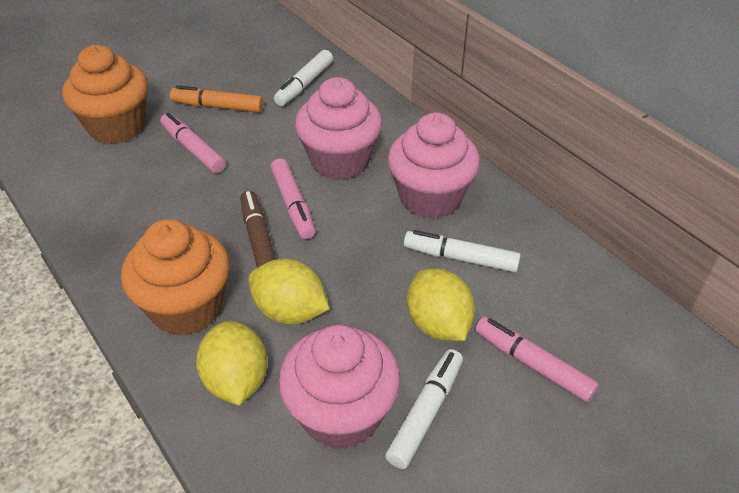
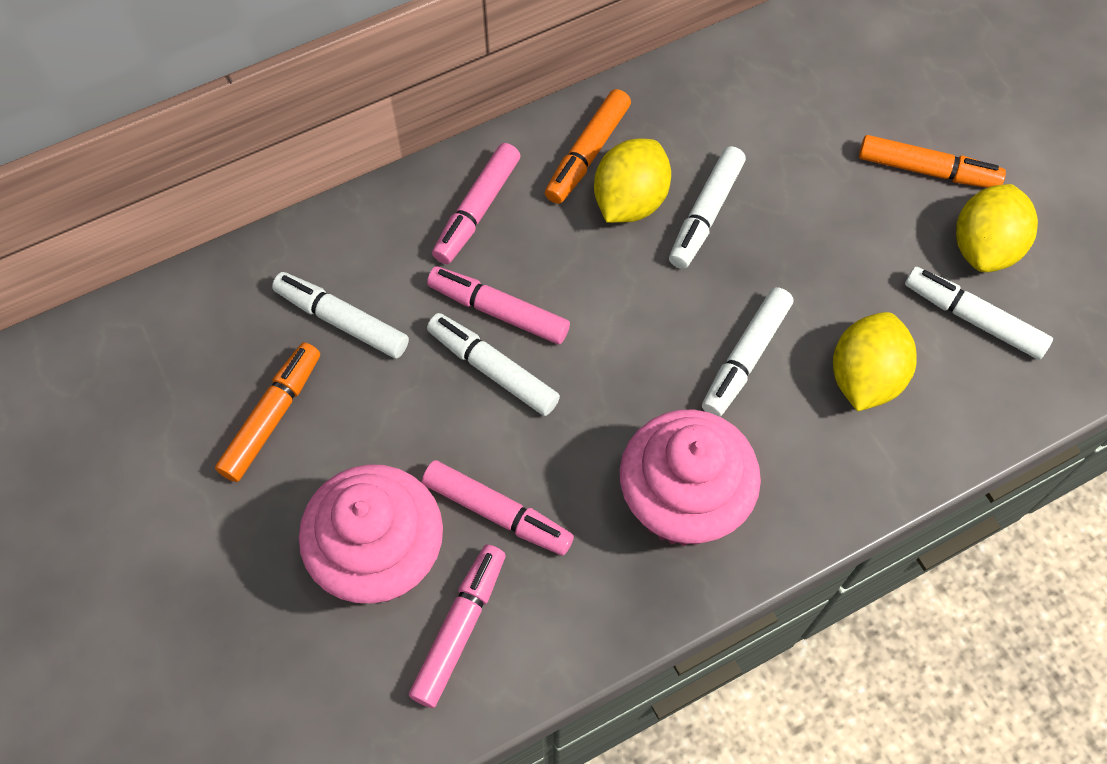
brown marker: 1 -> 0
orange cupcake: 2 -> 0
orange marker: 1 -> 3
pink cupcake: 3 -> 2
pink marker: 3 -> 4
white marker: 3 -> 5

